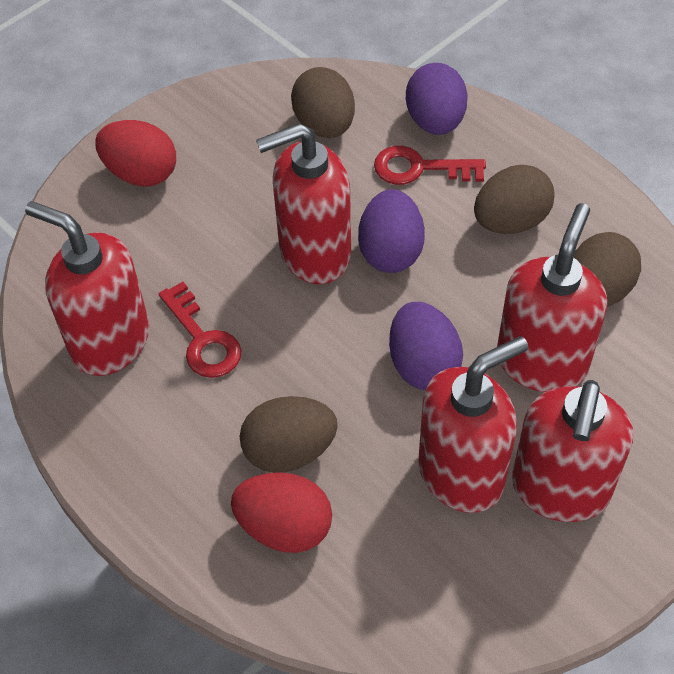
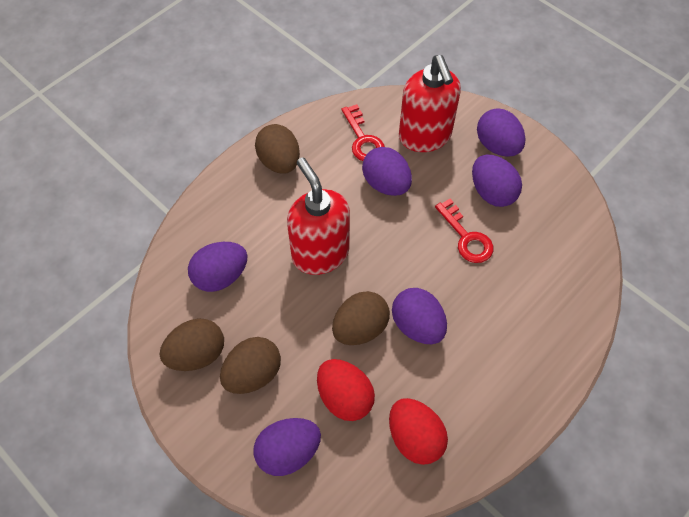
purple egg: 3 -> 6
red soap dispenser: 5 -> 2

